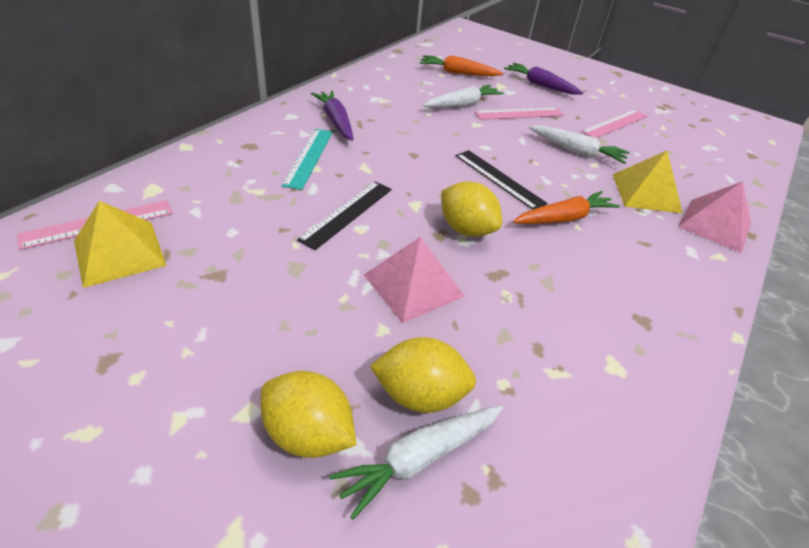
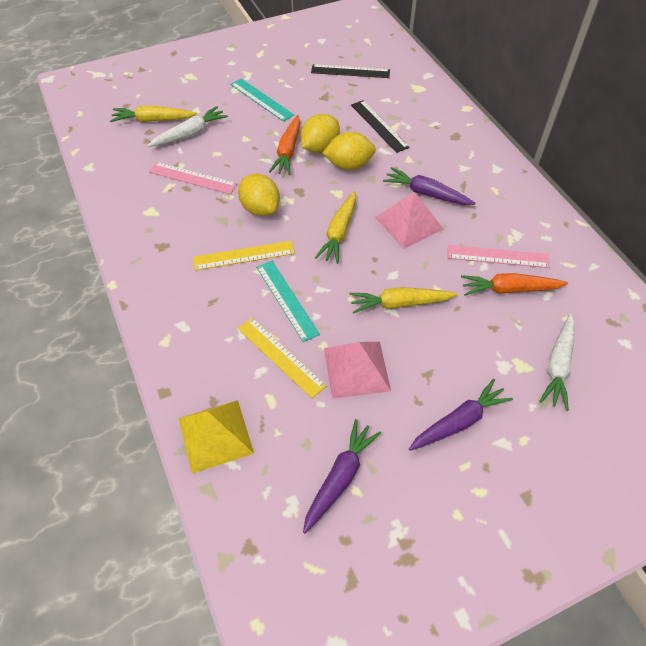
pink ruler: 3 -> 2
purple carrot: 2 -> 3
turquoise ruler: 1 -> 2
white carrot: 3 -> 2
yellow carrot: 0 -> 3
yellow pyramid: 2 -> 1
yellow ruler: 0 -> 2

